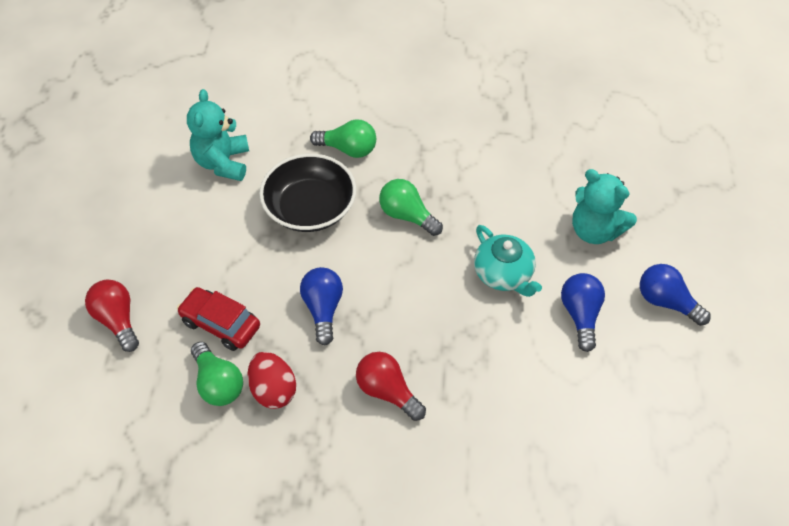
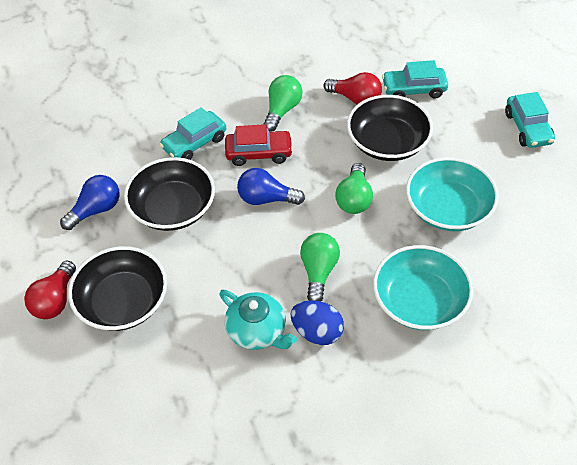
black bowl: 1 -> 3
blue egg: 0 -> 1
blue light bulb: 3 -> 2
red egg: 1 -> 0
turquoise bowl: 0 -> 2
turquoise car: 0 -> 3
turquoise teddy bear: 2 -> 0

